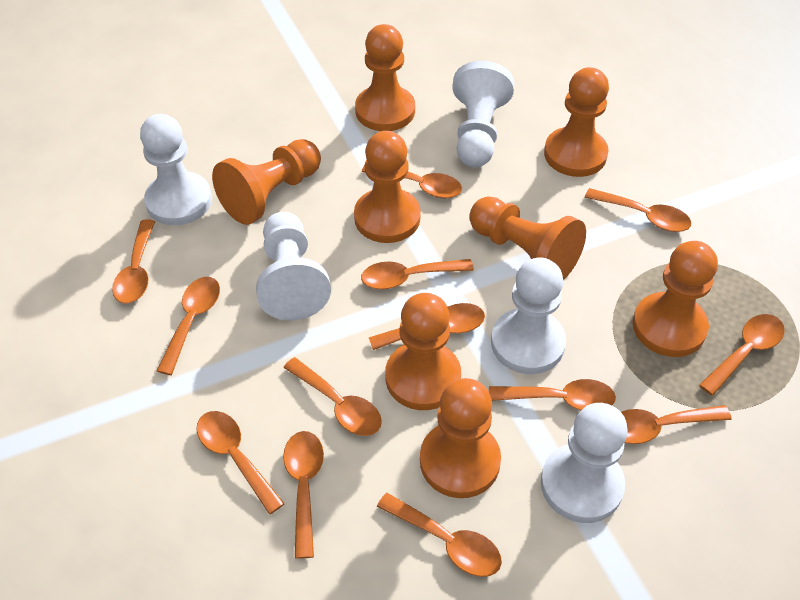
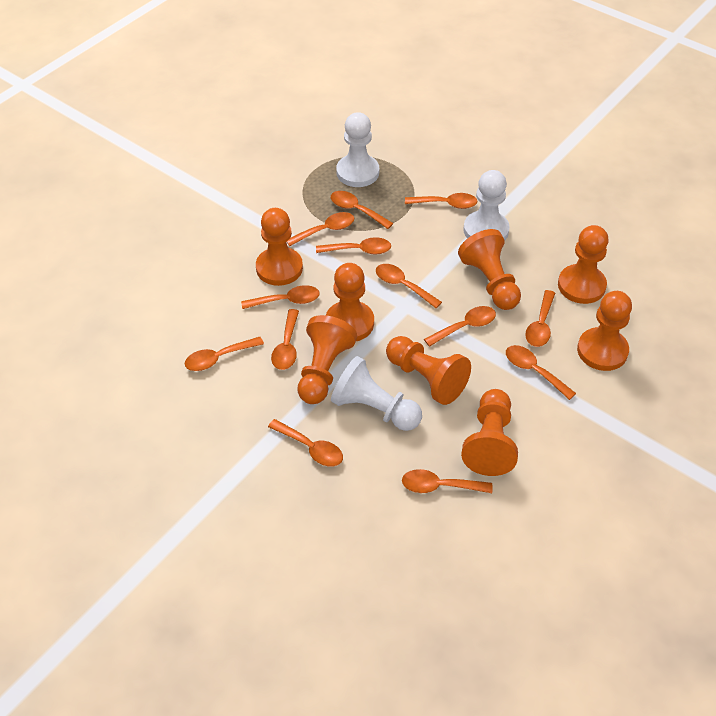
white pawn: 5 -> 3

